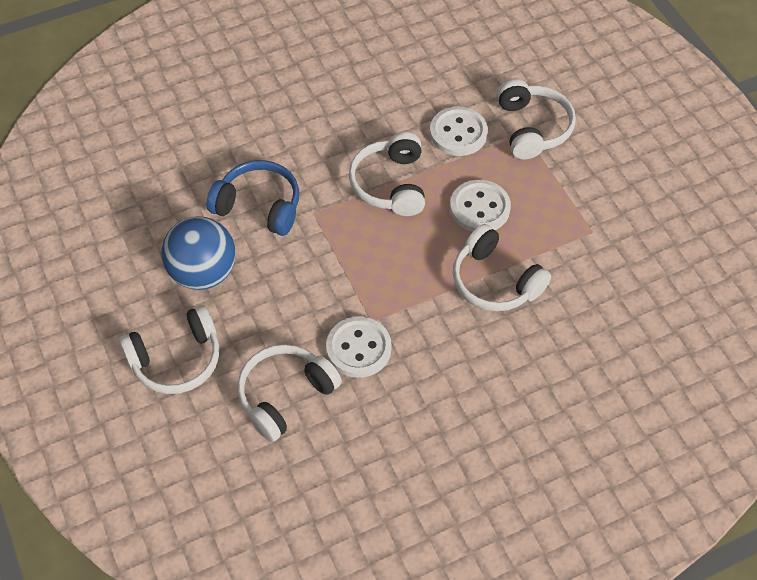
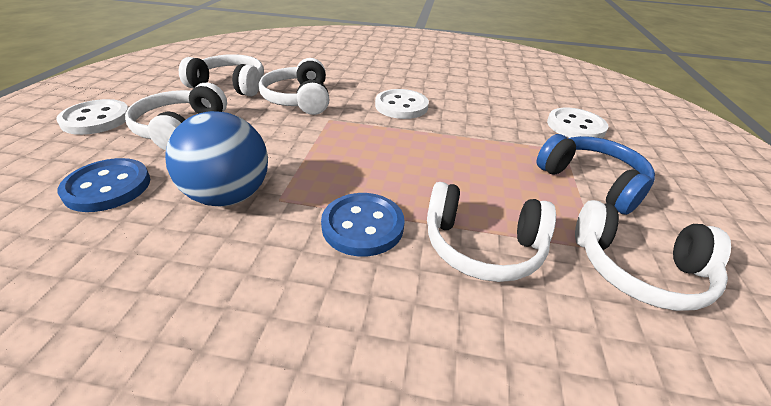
blue button: 0 -> 2

